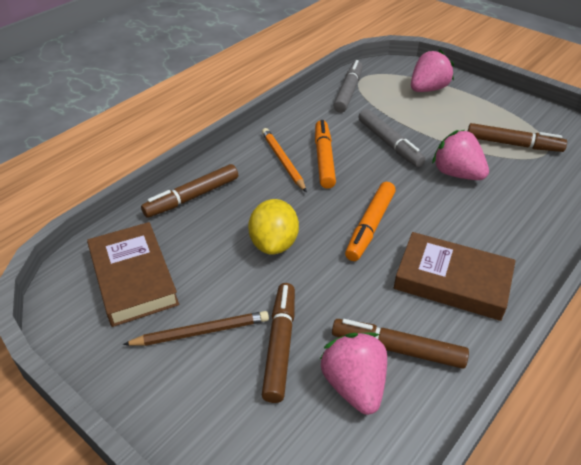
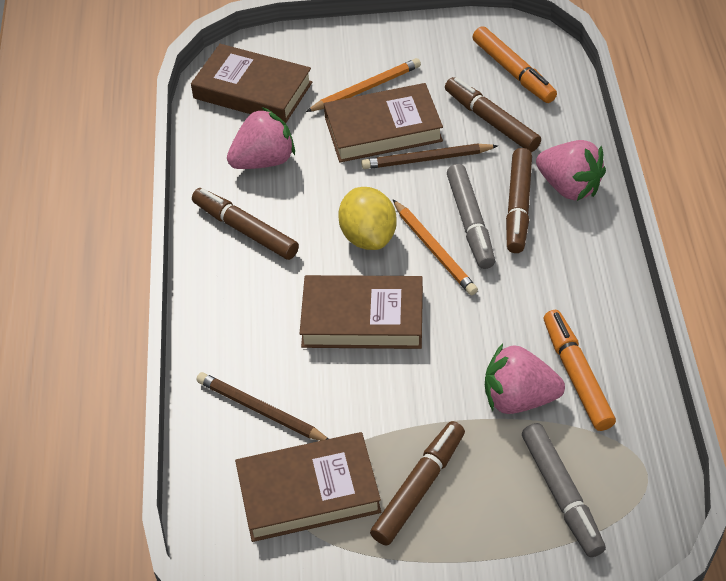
brown book: 2 -> 4
brown pencil: 1 -> 2
orange pencil: 1 -> 2

